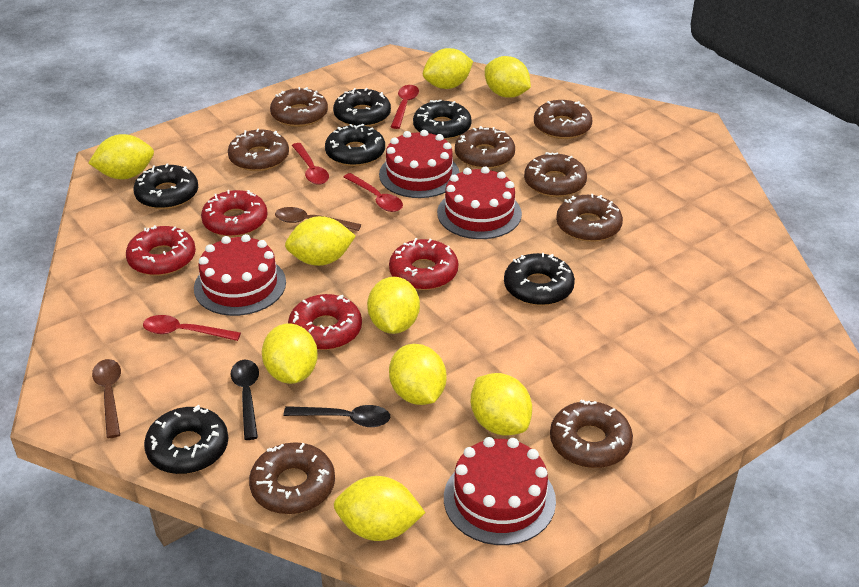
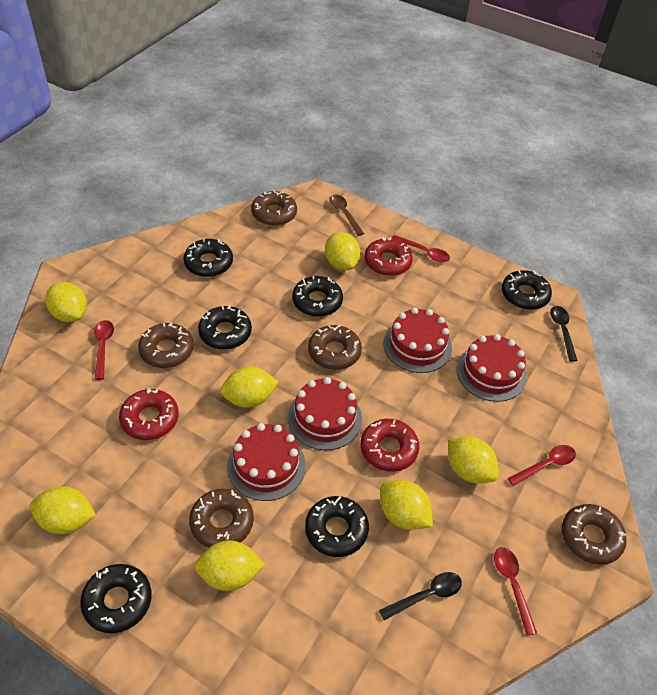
brown donut: 8 -> 5
brown spoon: 2 -> 1
red donut: 4 -> 3
yellow lemon: 9 -> 7

